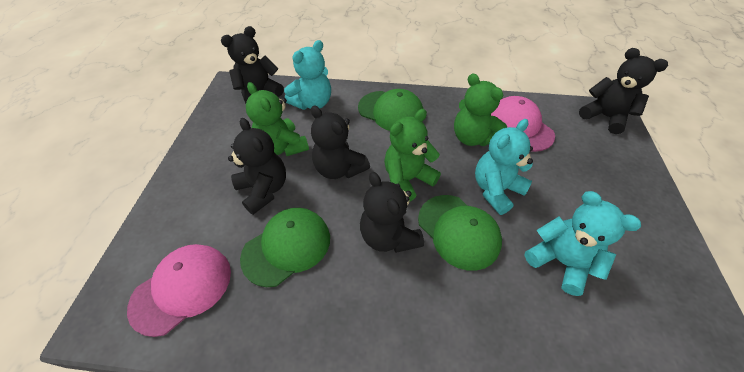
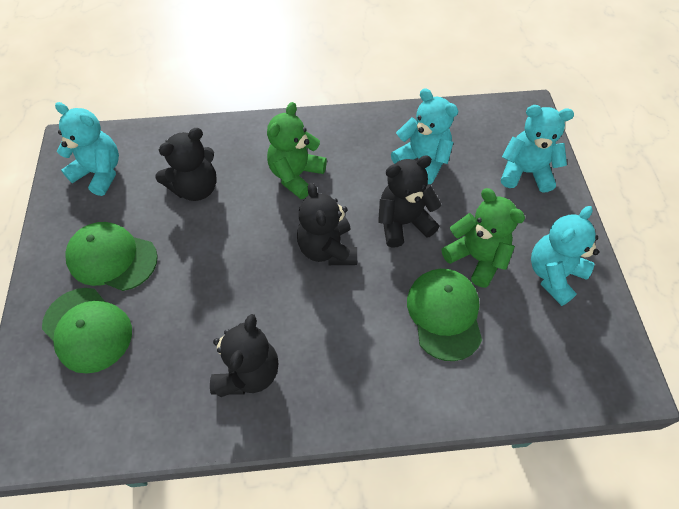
black teddy bear: 5 -> 4
green teddy bear: 3 -> 2
pink cap: 2 -> 0
turquoise teddy bear: 3 -> 4

